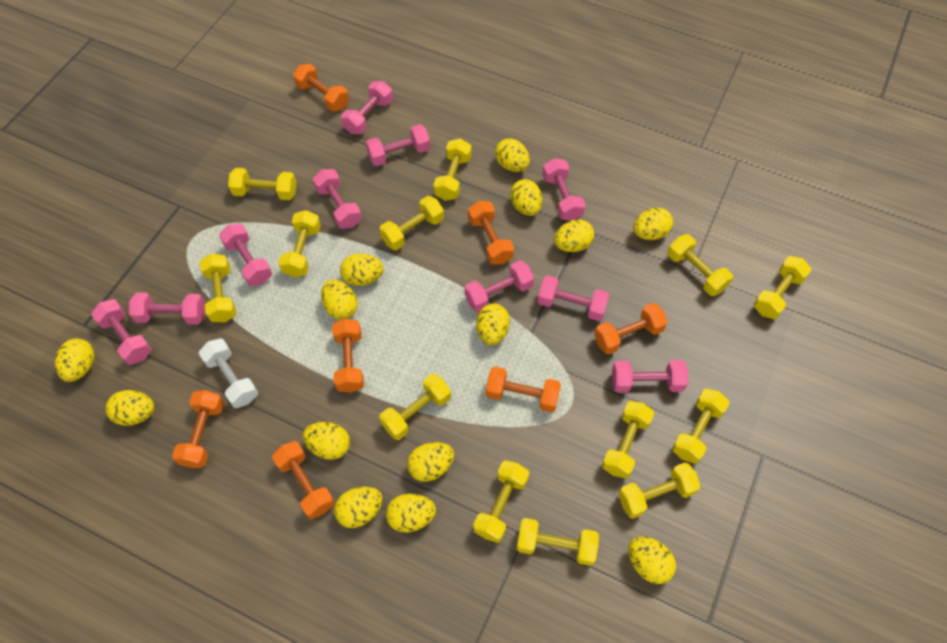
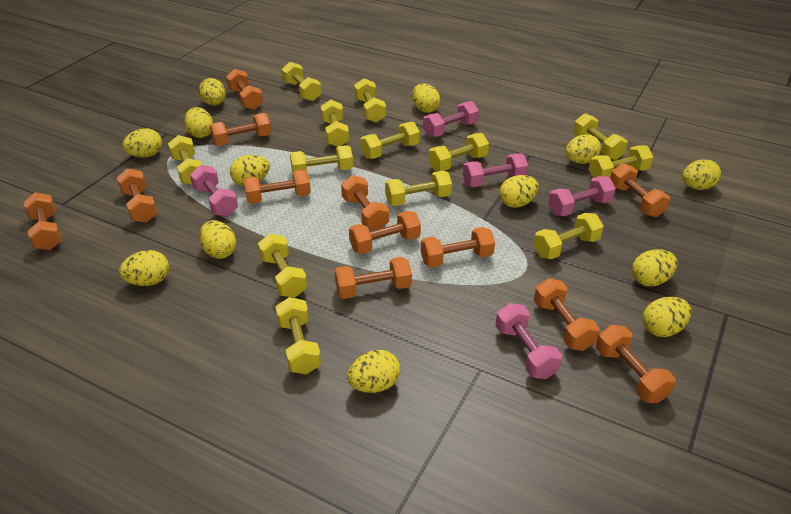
orange dumbbell: 7 -> 12
pink dumbbell: 10 -> 5
white dumbbell: 1 -> 0
yellow egg: 14 -> 13

